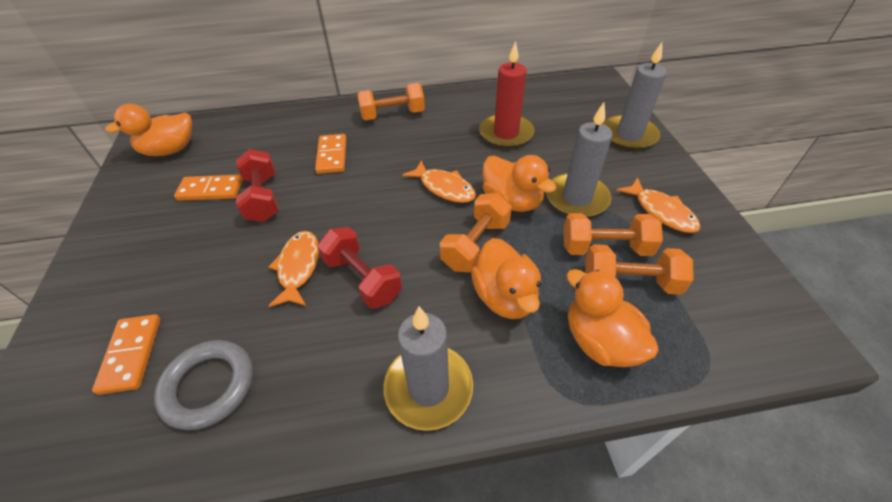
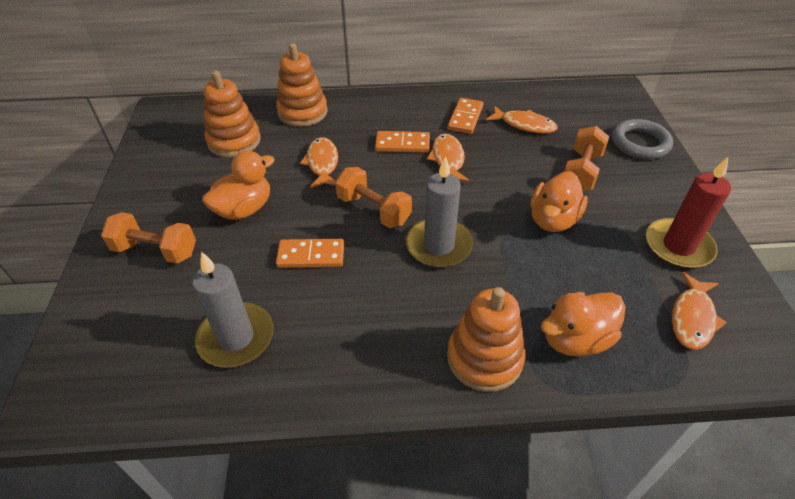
grey candle: 3 -> 2
orange duck: 4 -> 3
orange dumbbell: 4 -> 3
orange fish: 3 -> 4
orange stacking toy: 0 -> 3
red dumbbell: 2 -> 0

